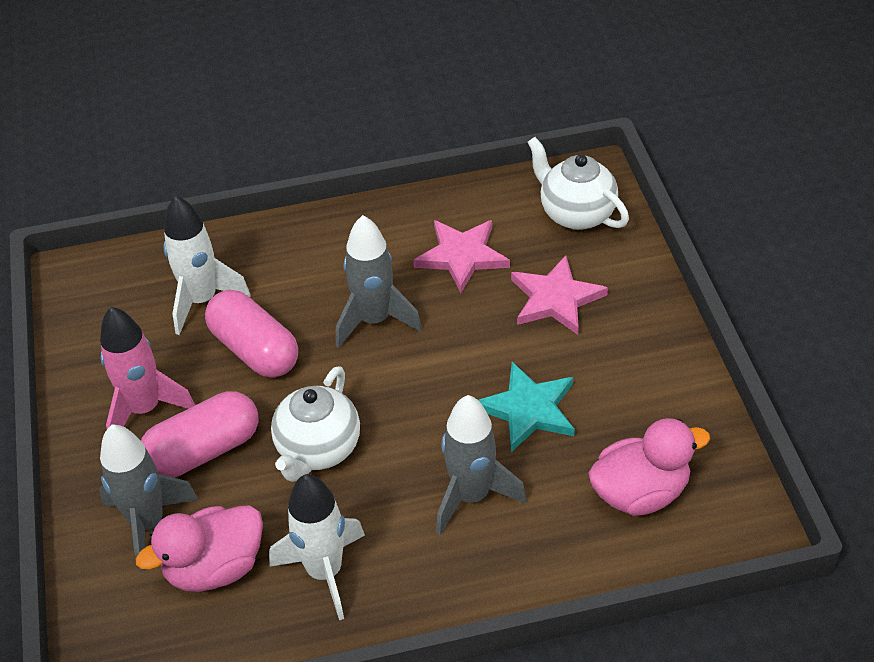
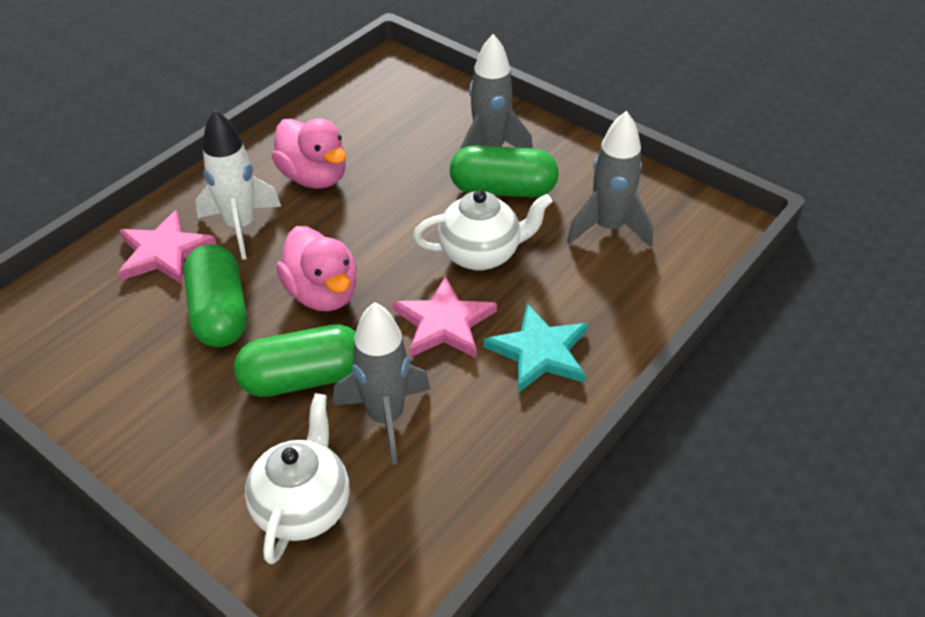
green capsule: 0 -> 3
pink capsule: 2 -> 0
pink rocket: 1 -> 0
white rocket: 2 -> 1

